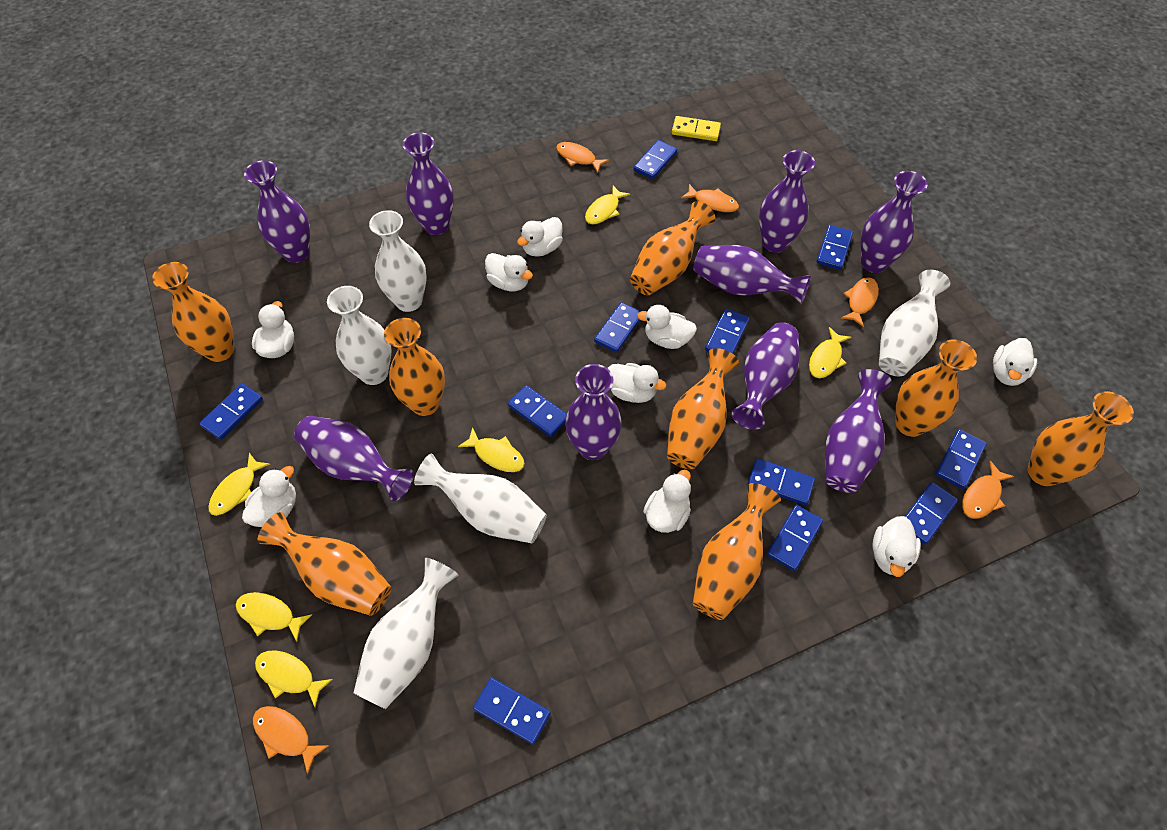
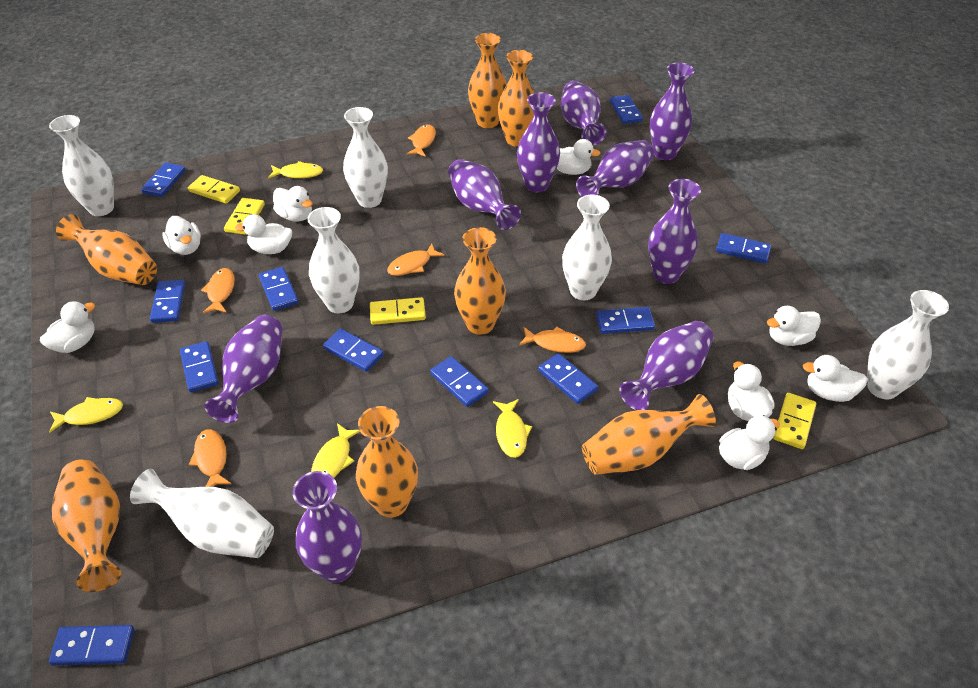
orange vase: 8 -> 7
white vase: 5 -> 6
yellow domino: 1 -> 4
yellow fish: 6 -> 4

